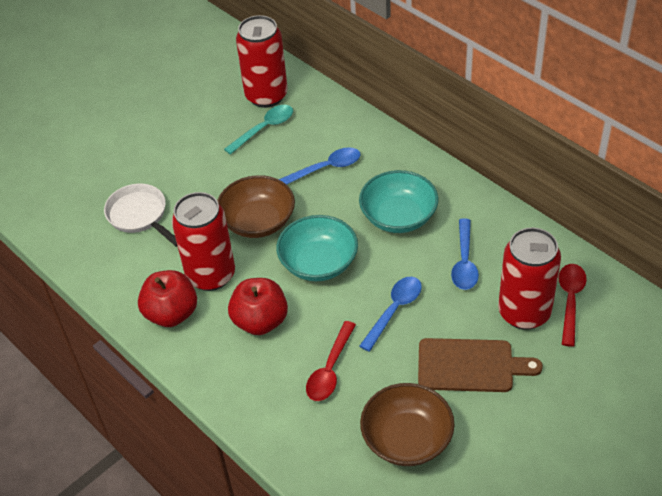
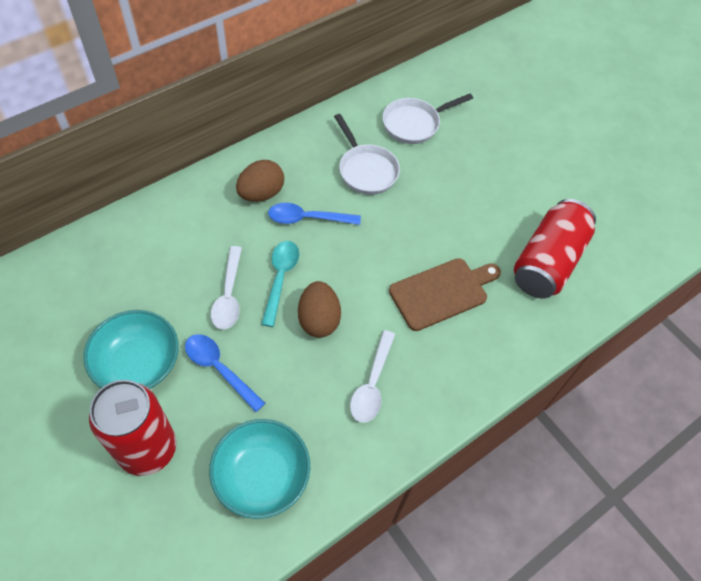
blue spoon: 3 -> 2
brown bowl: 2 -> 0
brown egg: 0 -> 2
red apple: 2 -> 0
red can: 3 -> 2
red spoon: 2 -> 0
white pan: 1 -> 2
white spoon: 0 -> 2

